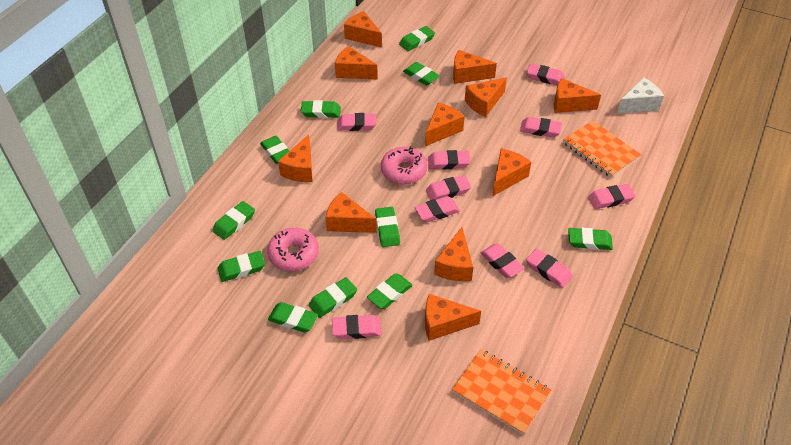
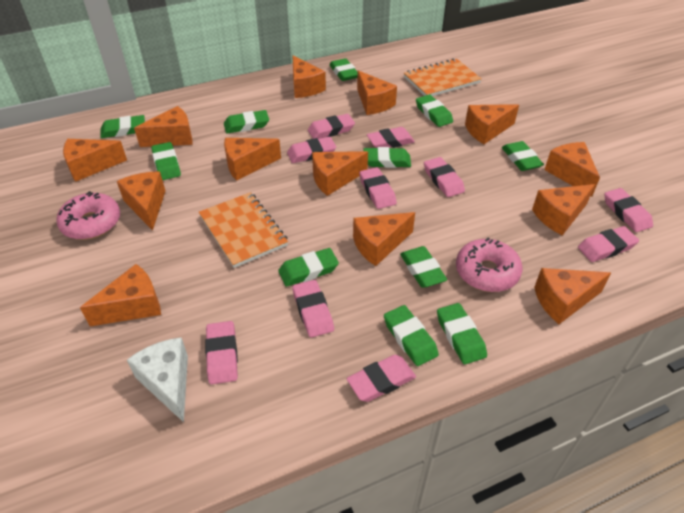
orange cheese: 11 -> 13

